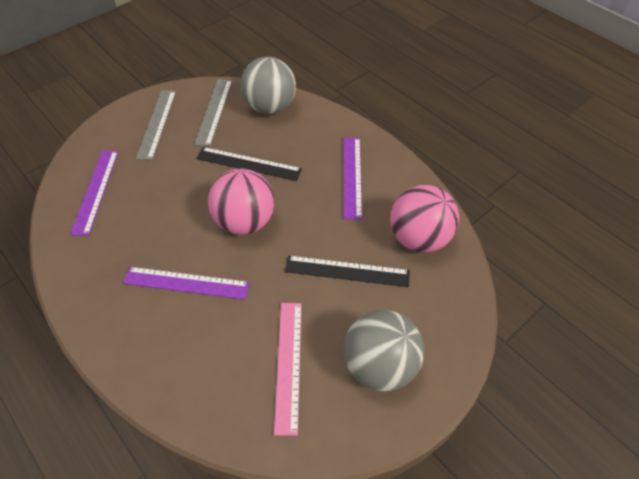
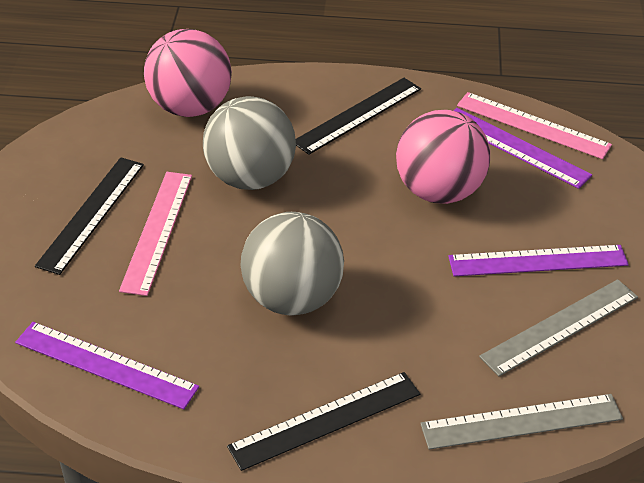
black ruler: 2 -> 3
pink ruler: 1 -> 2

